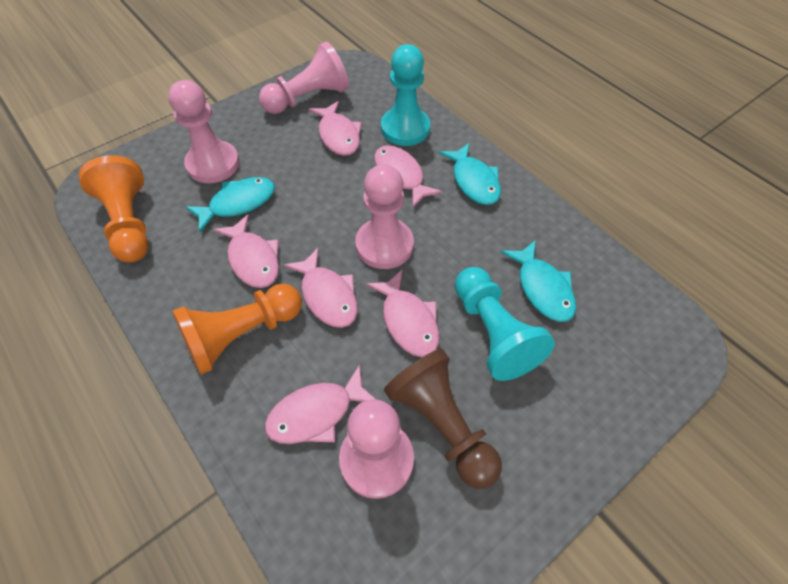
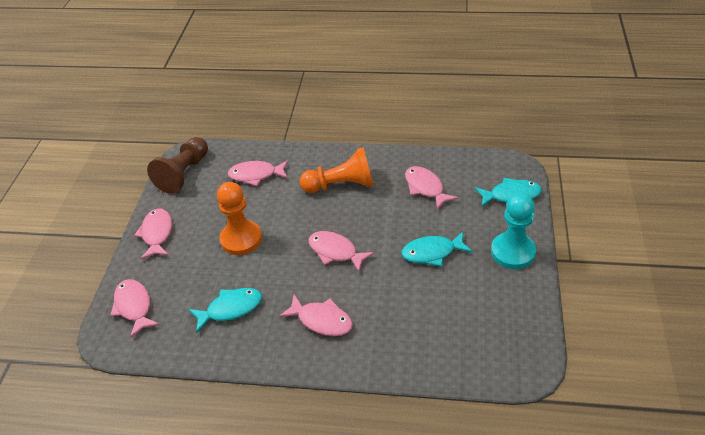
pink pawn: 4 -> 0
turquoise pawn: 2 -> 1

